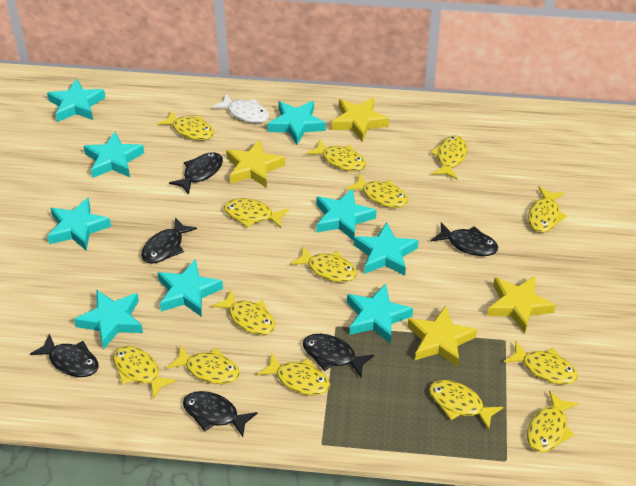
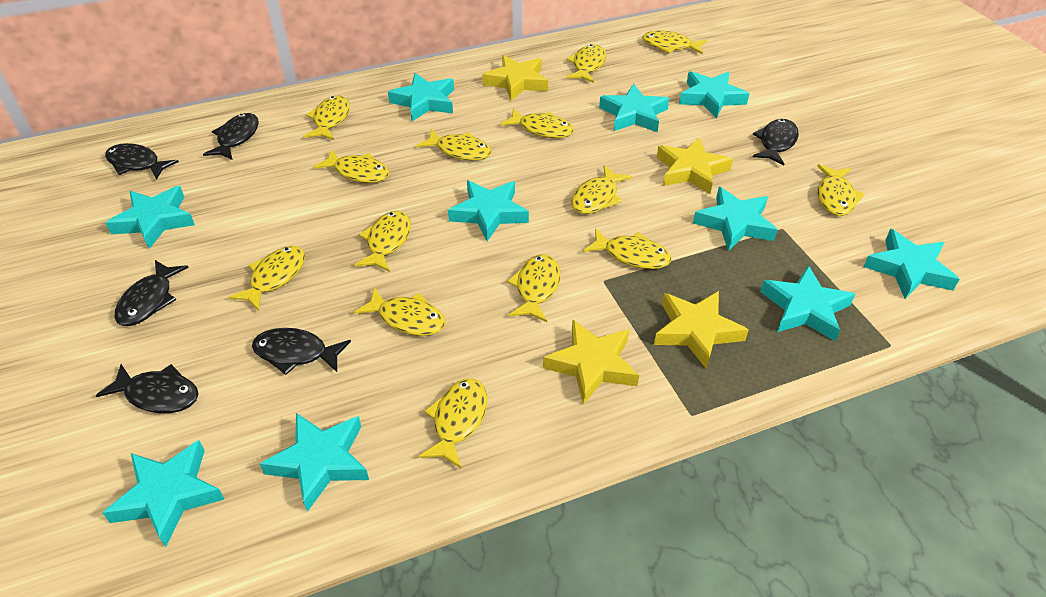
turquoise star: 9 -> 10
white fish: 1 -> 0

